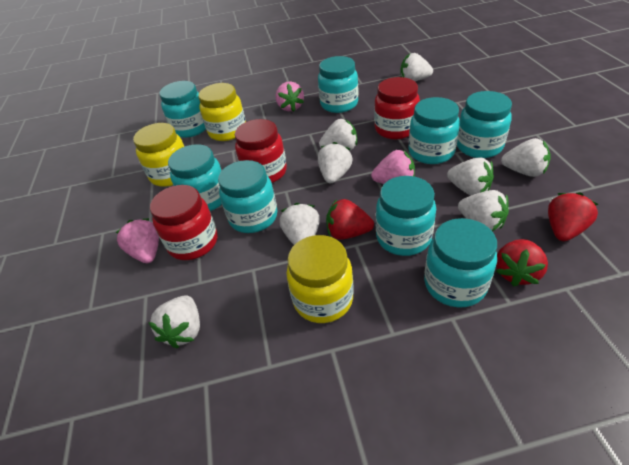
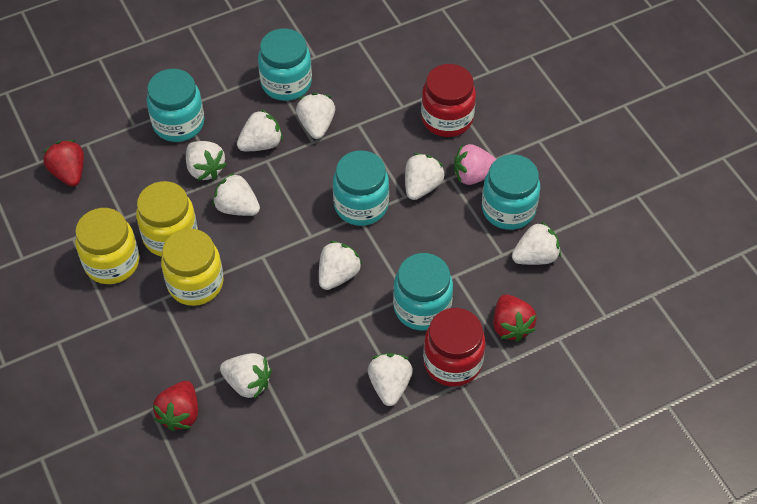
pink strawberry: 3 -> 1
red jar: 3 -> 2
turquoise jar: 8 -> 5
white strawberry: 8 -> 9

